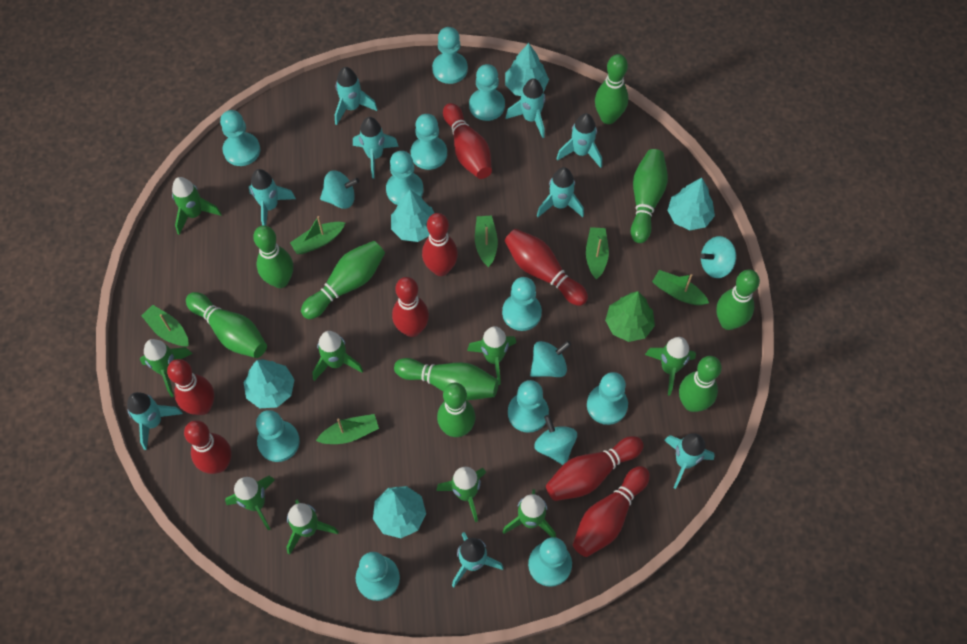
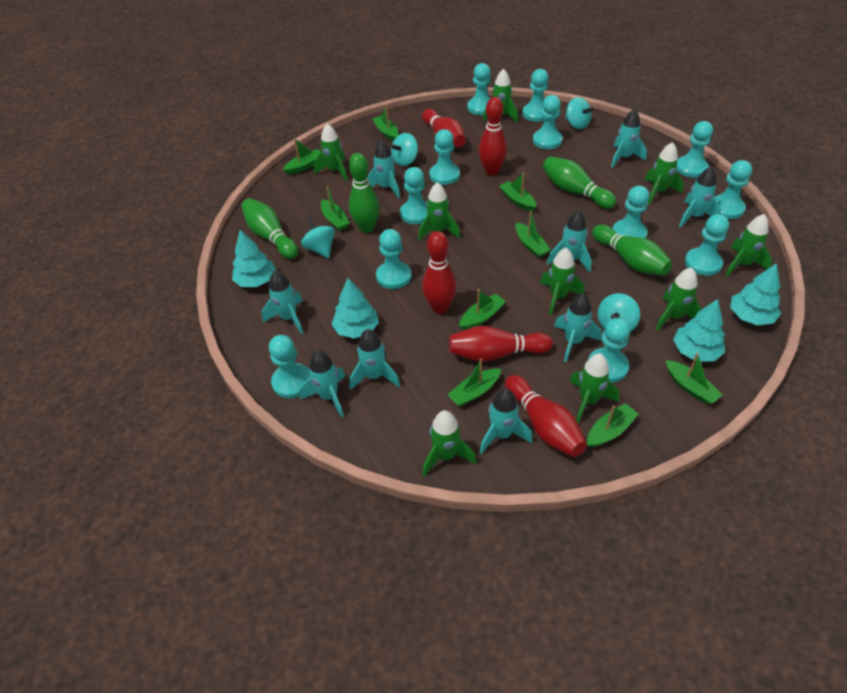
green boat: 6 -> 9
green bowling pin: 9 -> 4
green tree: 1 -> 0
red bowling pin: 8 -> 5
turquoise pawn: 11 -> 12
turquoise tree: 5 -> 4

